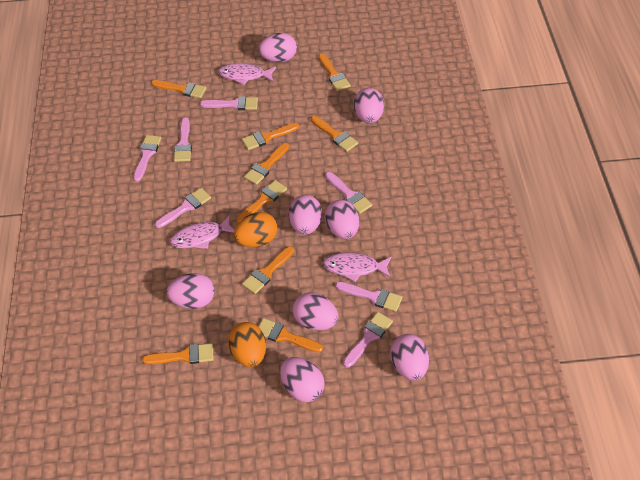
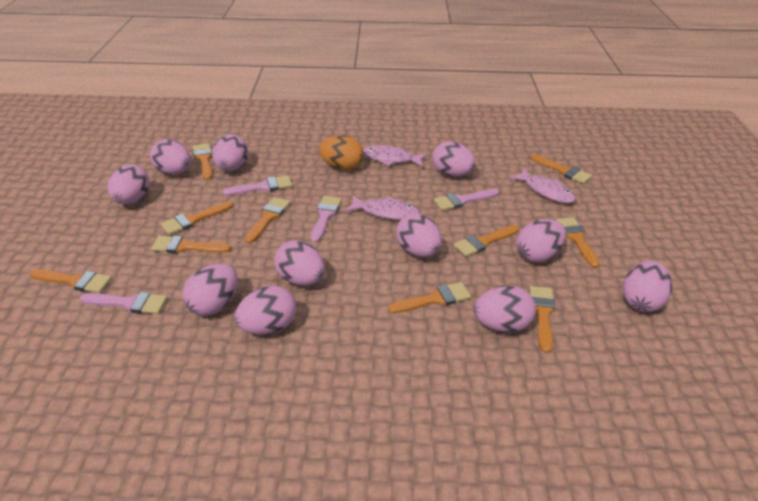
orange brush: 9 -> 10
orange egg: 2 -> 1
pink brush: 7 -> 4
pink egg: 8 -> 11

